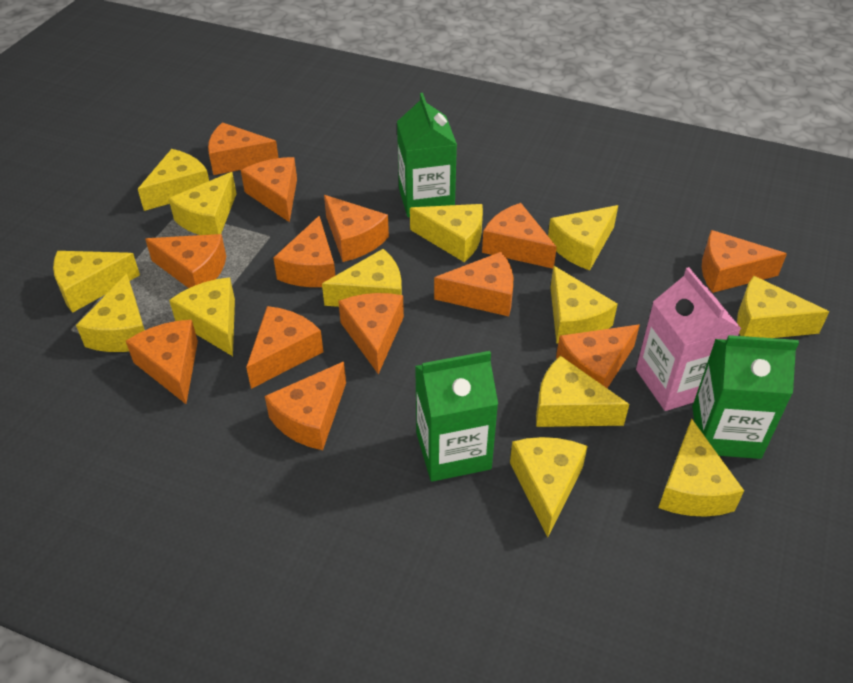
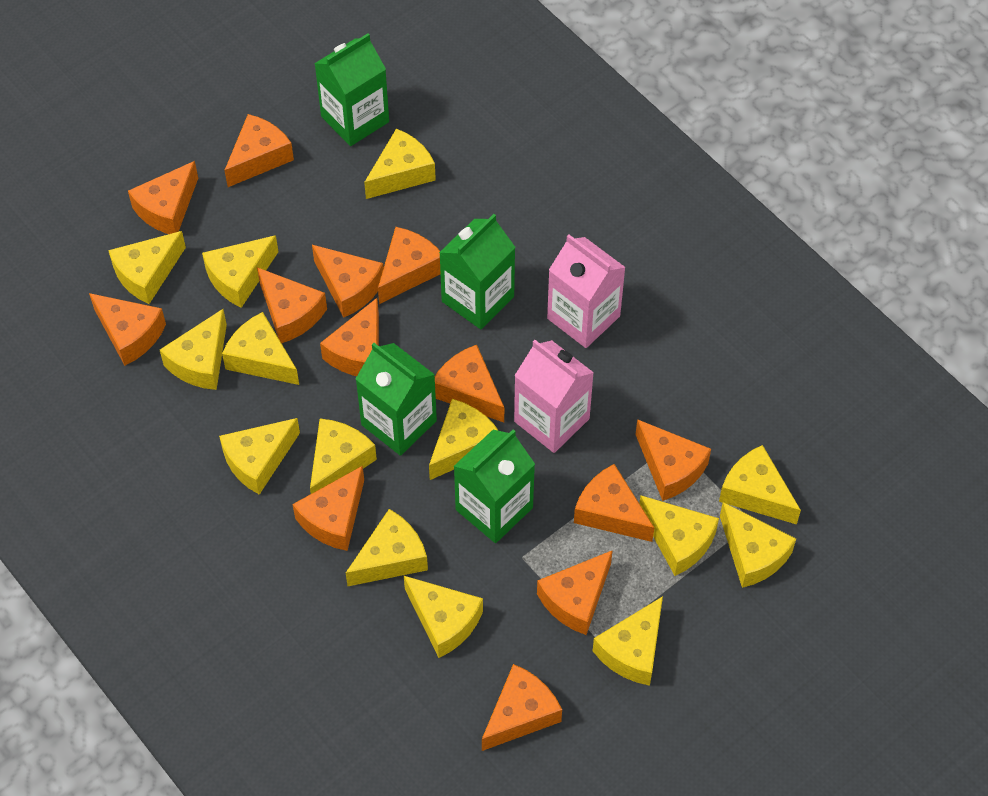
green carton: 3 -> 4
pink carton: 1 -> 2
yellow cheese: 13 -> 14

